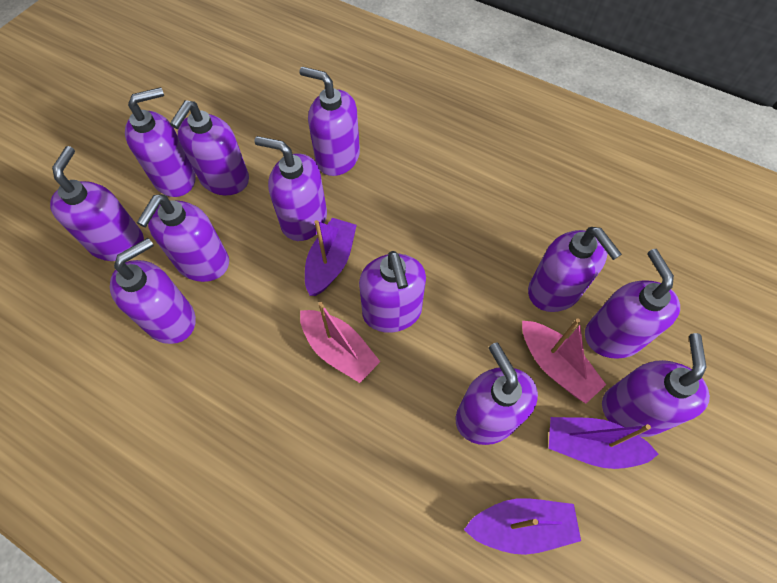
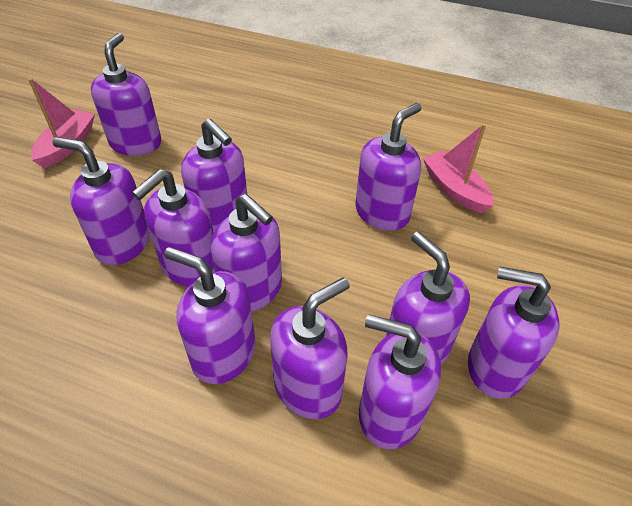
purple boat: 3 -> 0
purple soap dispenser: 12 -> 11

